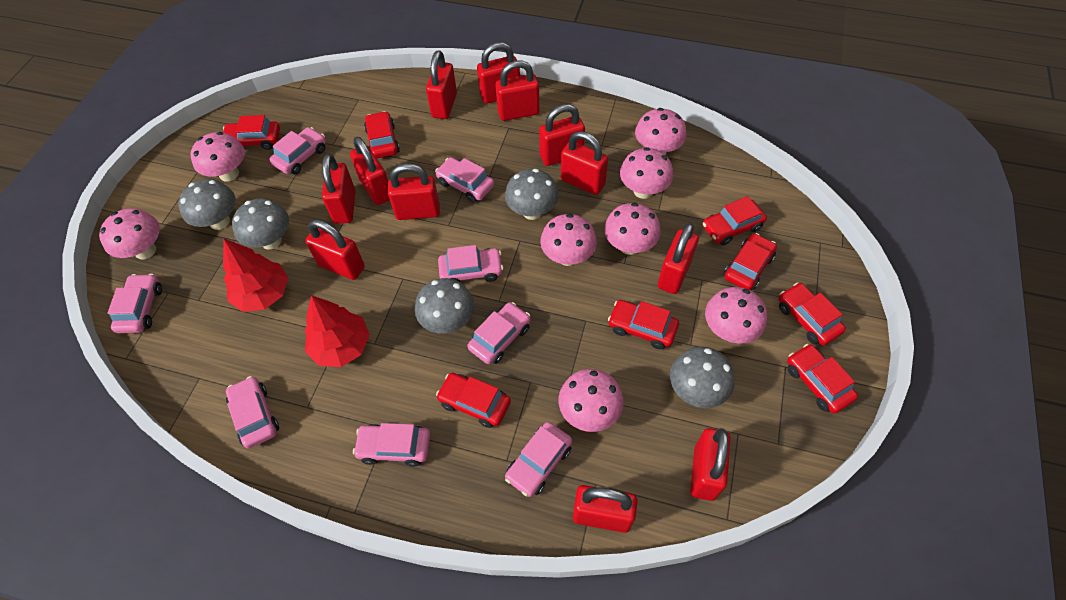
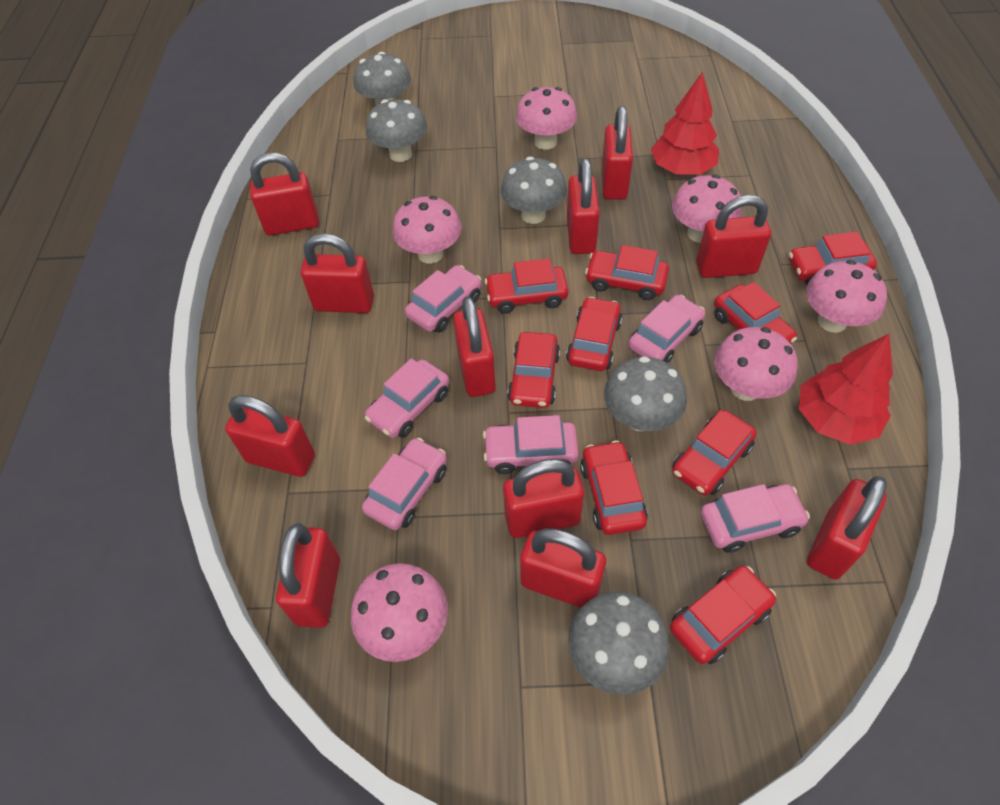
pink car: 8 -> 6
pink mushroom: 8 -> 6
red car: 8 -> 9
red padlock: 12 -> 11

